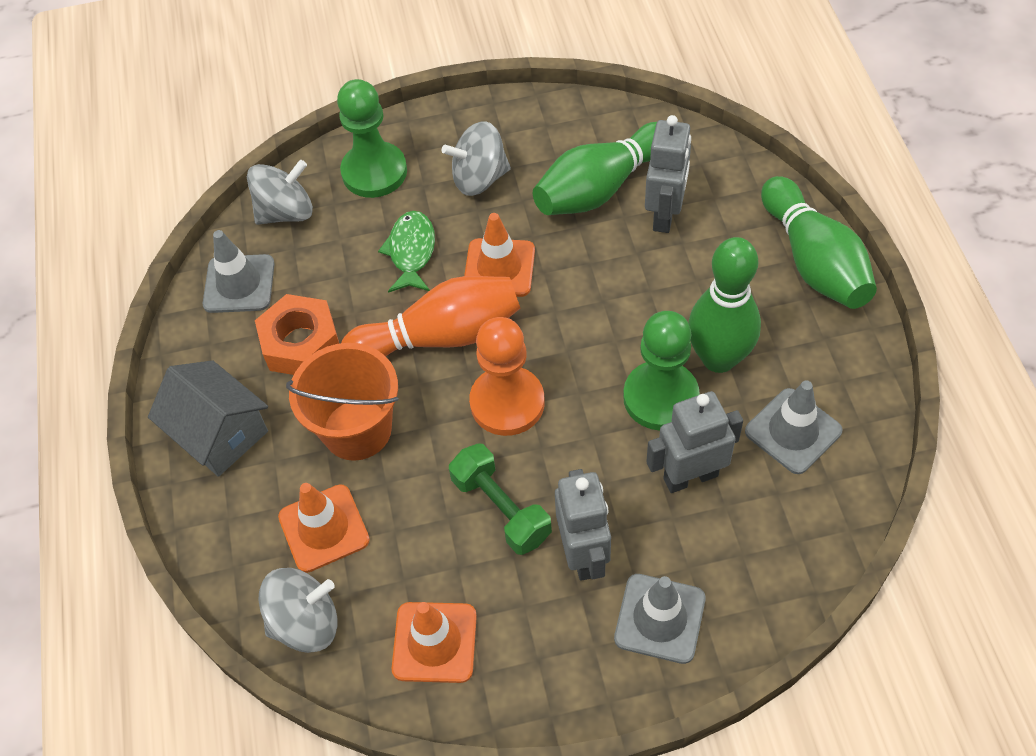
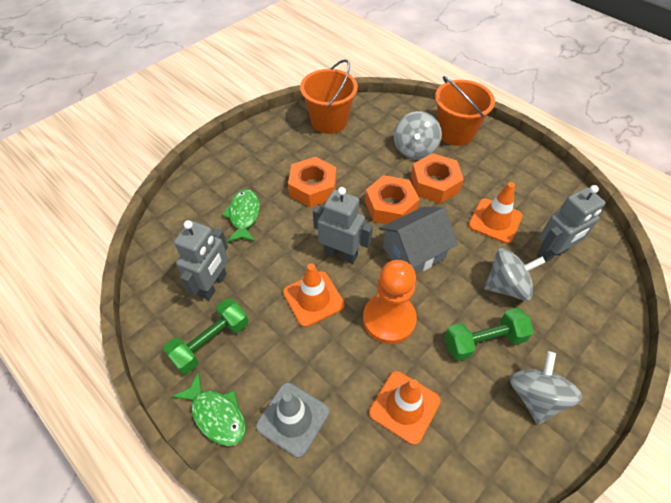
green bowling pin: 3 -> 0
green dumbbell: 1 -> 2
green fish: 1 -> 2
green pawn: 2 -> 0
grey traffic cone: 3 -> 1
orange bowling pin: 1 -> 0
orange bucket: 1 -> 2
orange nut: 1 -> 3

